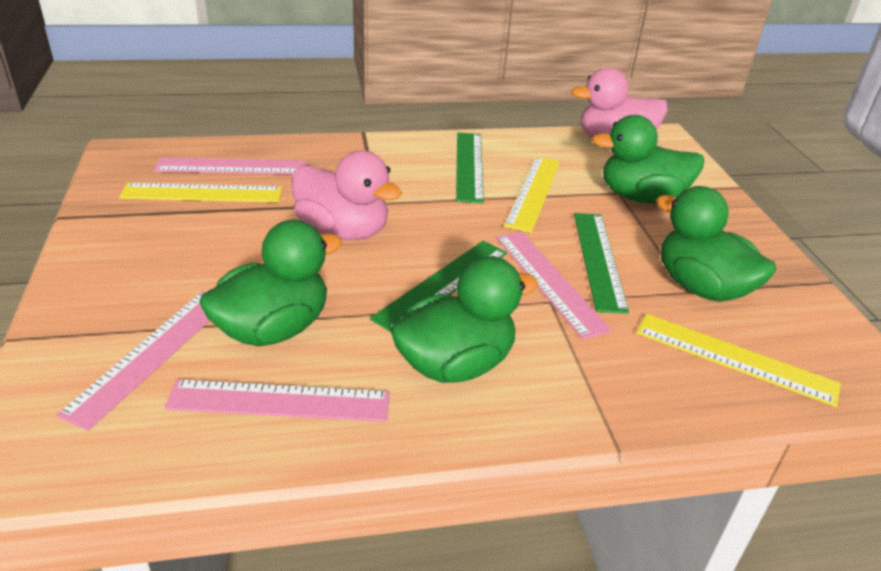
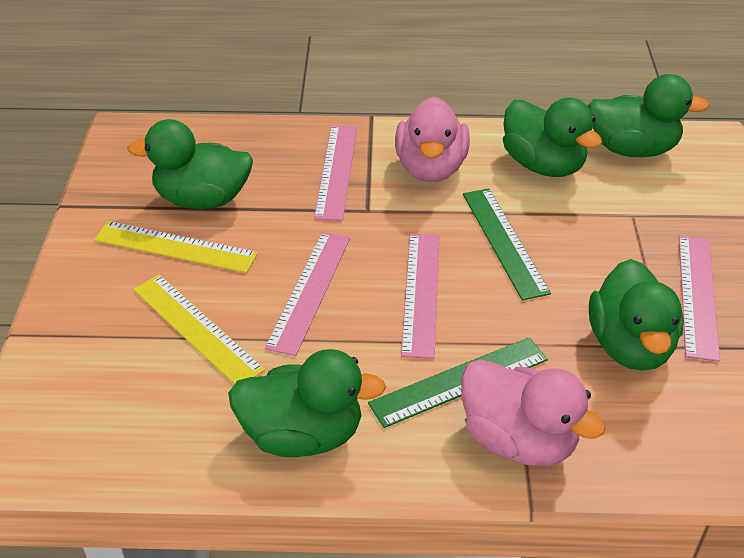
green duck: 4 -> 5
green ruler: 3 -> 2
yellow ruler: 3 -> 2

